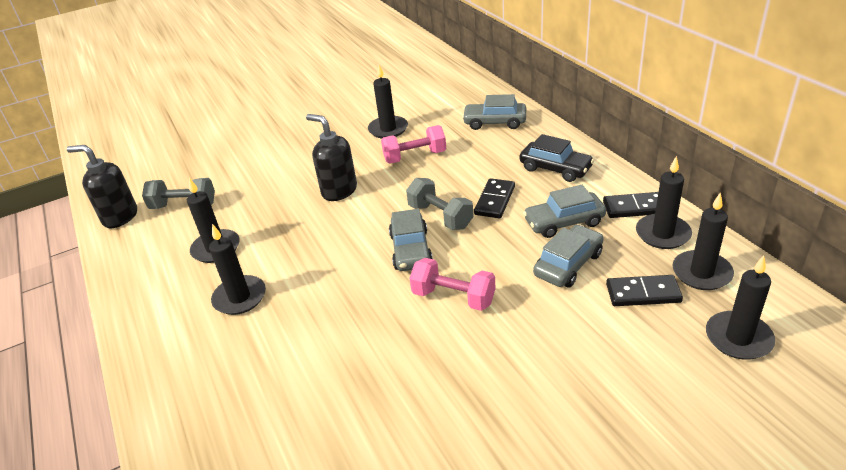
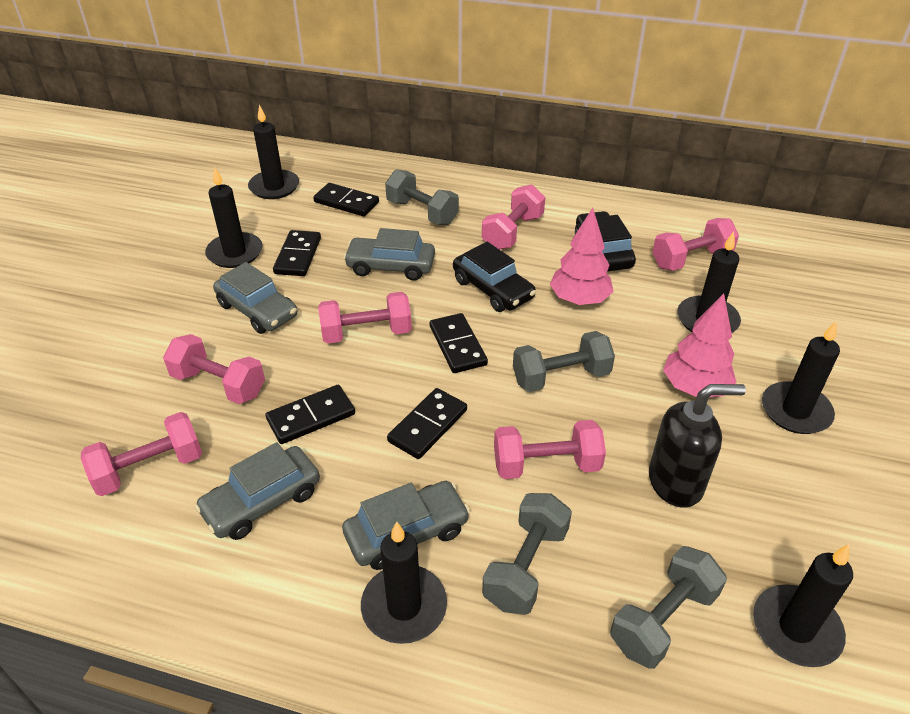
black car: 1 -> 2
black domino: 3 -> 5
black soap dispenser: 2 -> 1
grey dumbbell: 2 -> 4
pink dumbbell: 2 -> 6
pink tree: 0 -> 2

